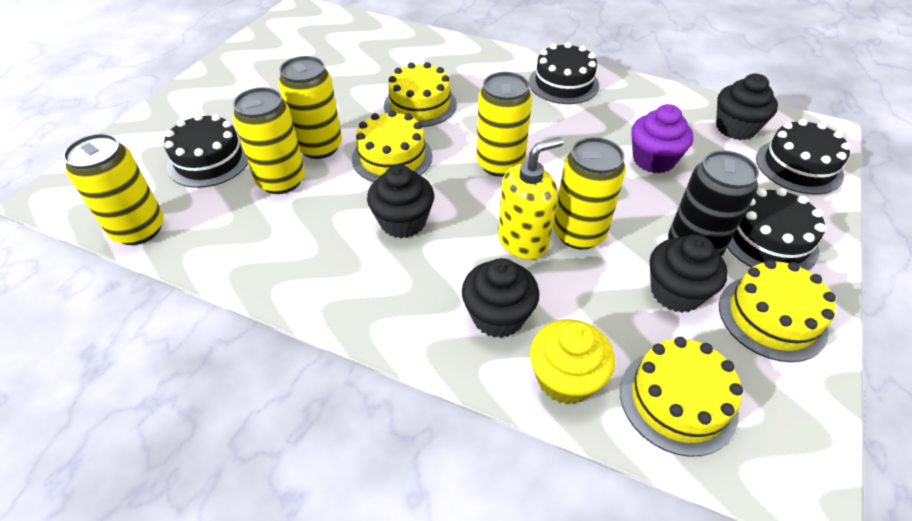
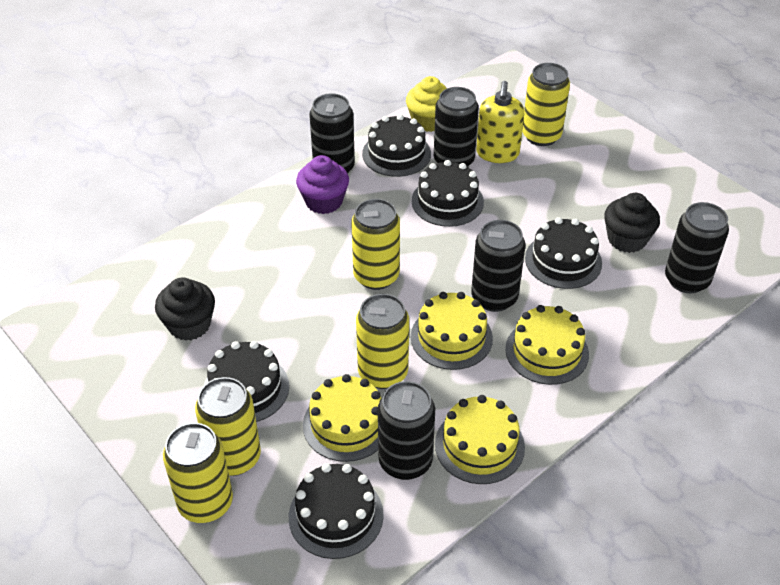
black cake: 4 -> 5
black can: 1 -> 5
black cupcake: 4 -> 2

